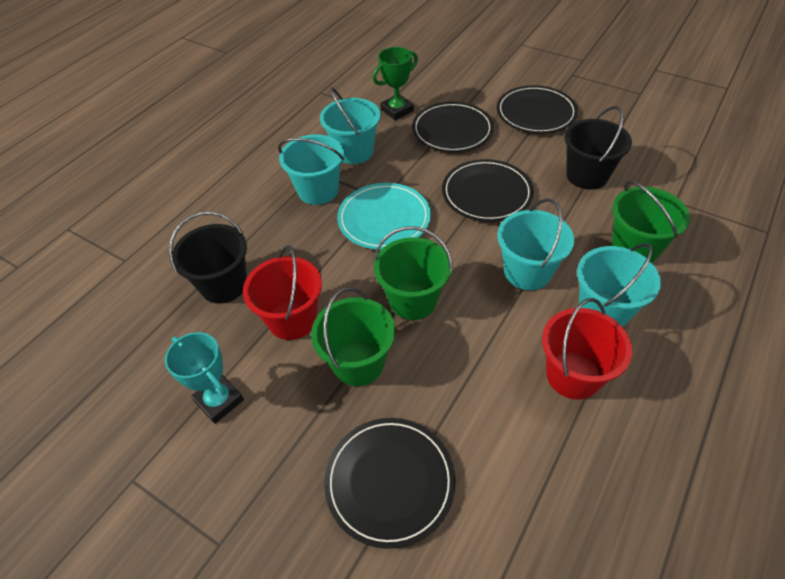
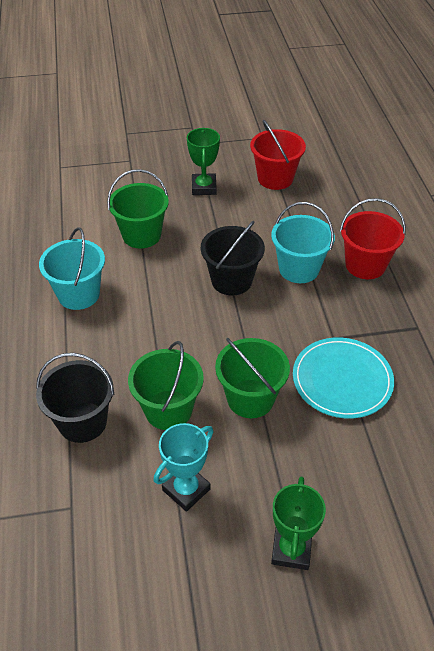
black plate: 4 -> 0
green trophy: 1 -> 2
turquoise bucket: 4 -> 2

